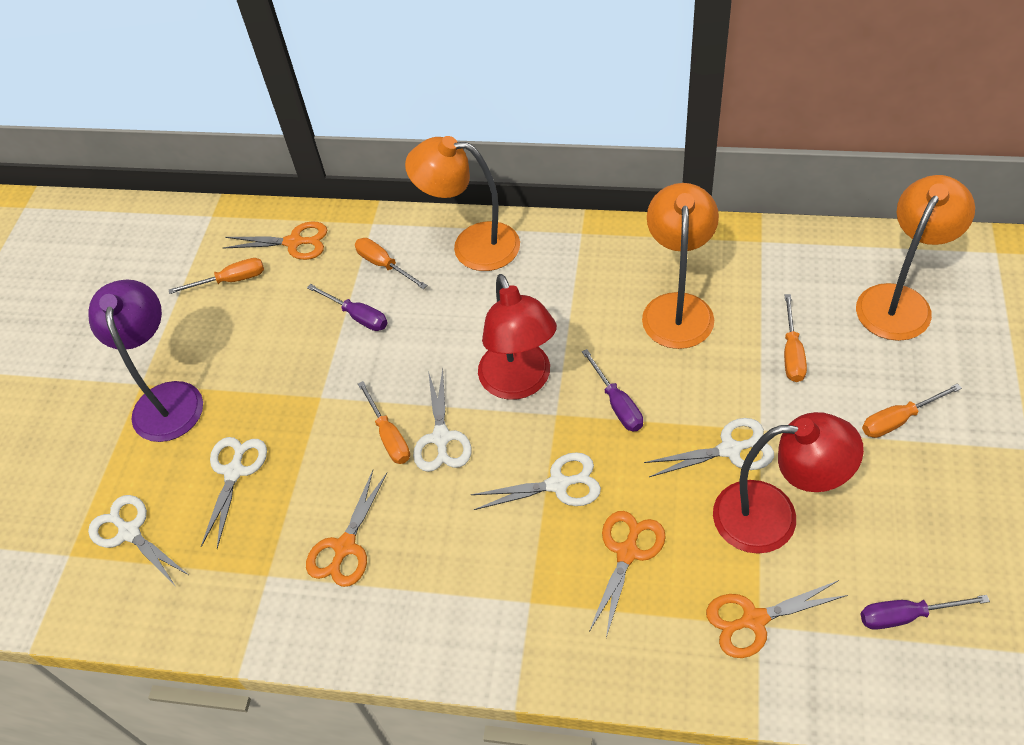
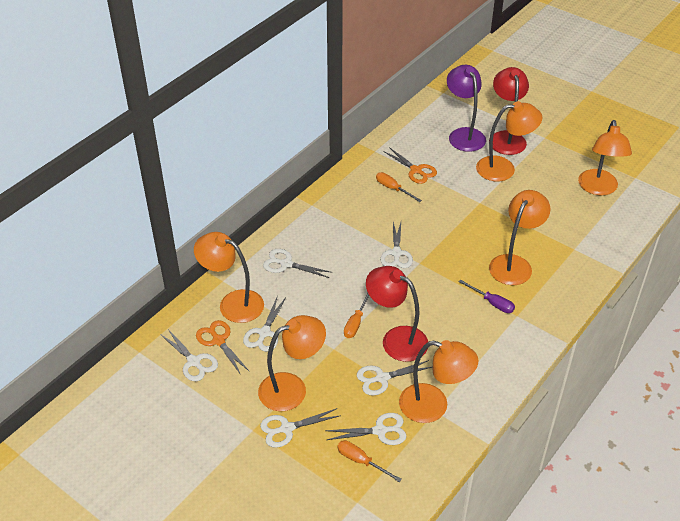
orange lamp: 3 -> 6
orange scissors: 4 -> 2
orange screwdriver: 5 -> 3
purple screwdriver: 3 -> 1
white scissors: 5 -> 7

